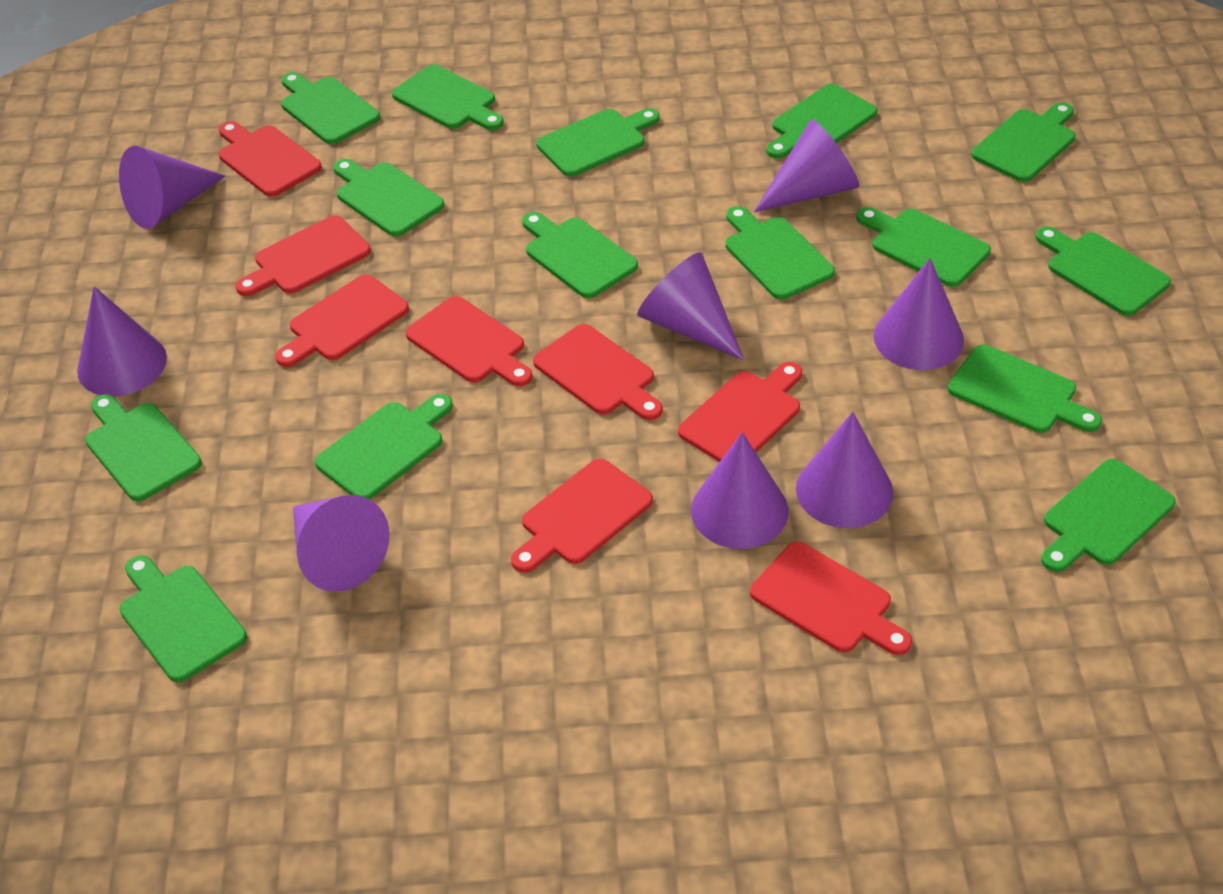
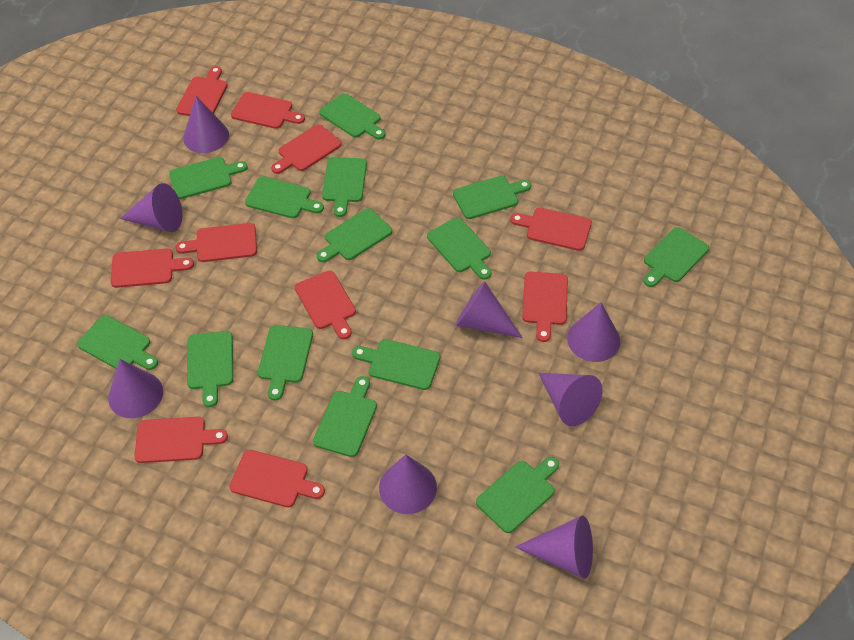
green cutting board: 15 -> 14
red cutting board: 8 -> 10

